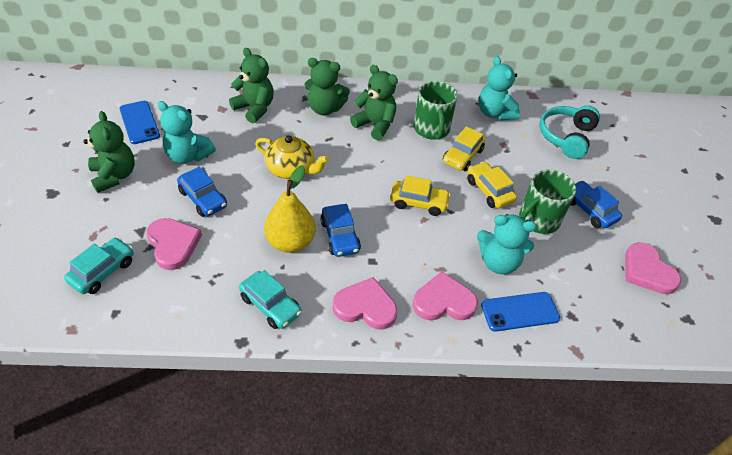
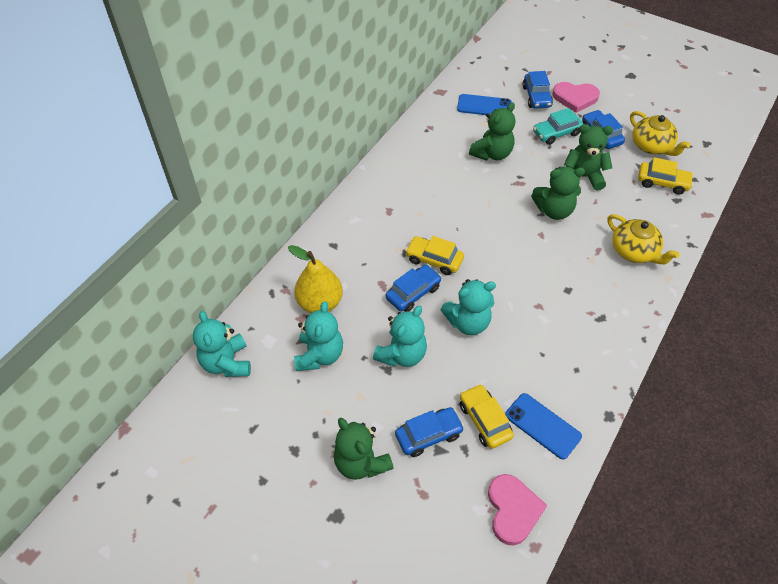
blue car: 3 -> 4
green mug: 2 -> 0
pink heart: 4 -> 2
turquoise car: 2 -> 1
turquoise headphones: 1 -> 0
turquoise teddy bear: 3 -> 4
yellow teapot: 1 -> 2

